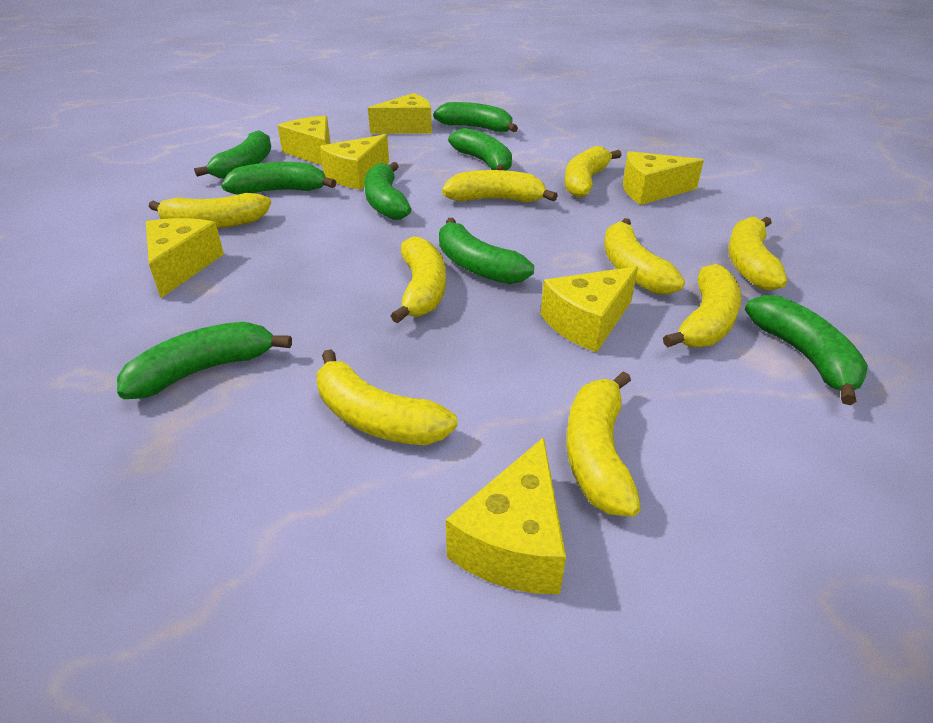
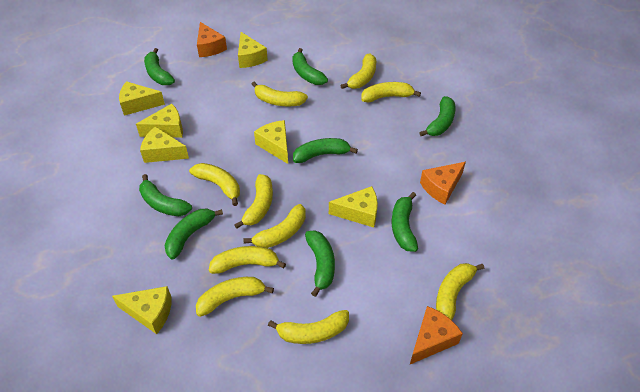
orange cheese: 0 -> 3
yellow banana: 9 -> 10

